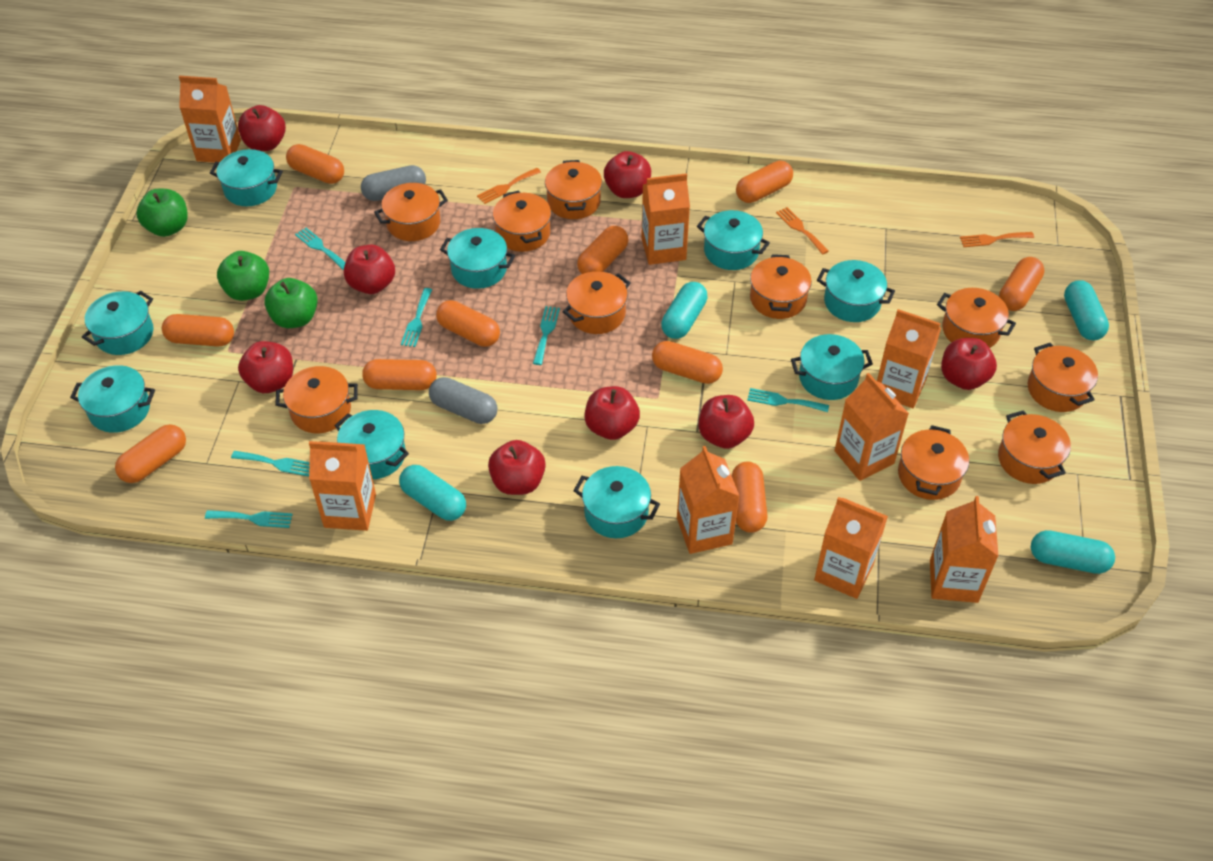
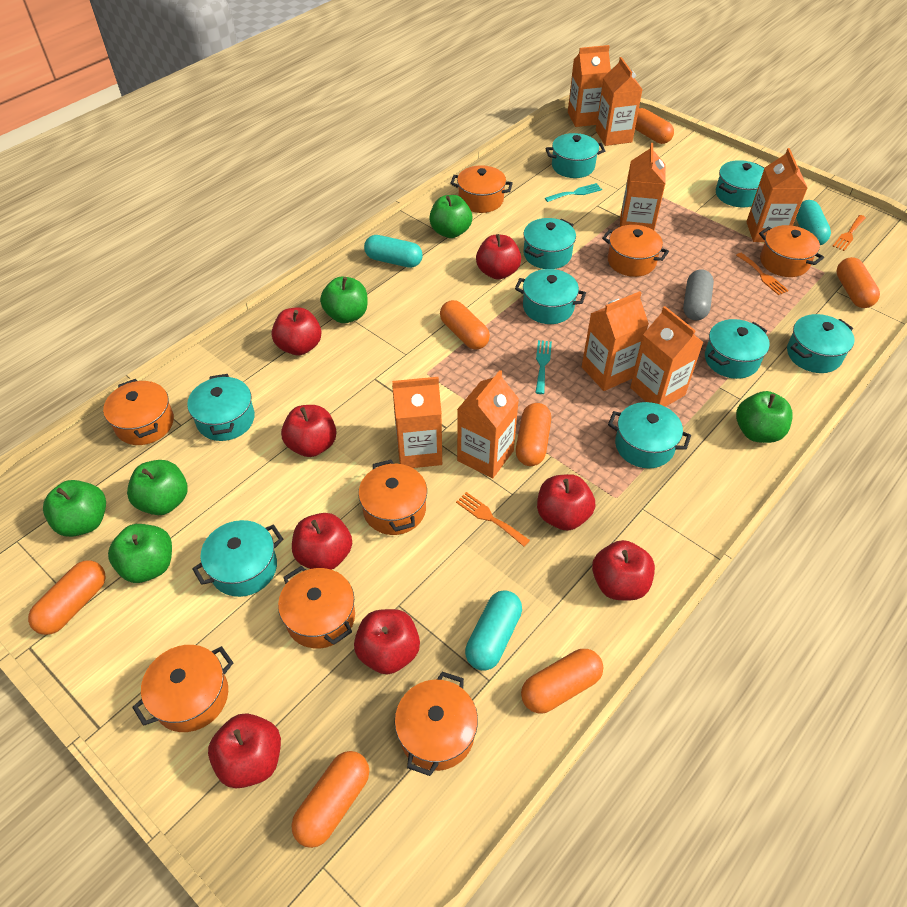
green apple: 3 -> 6
grey capsule: 2 -> 1
orange capsule: 10 -> 7
orange pot: 10 -> 8
turquoise capsule: 4 -> 3
turquoise fork: 6 -> 2

